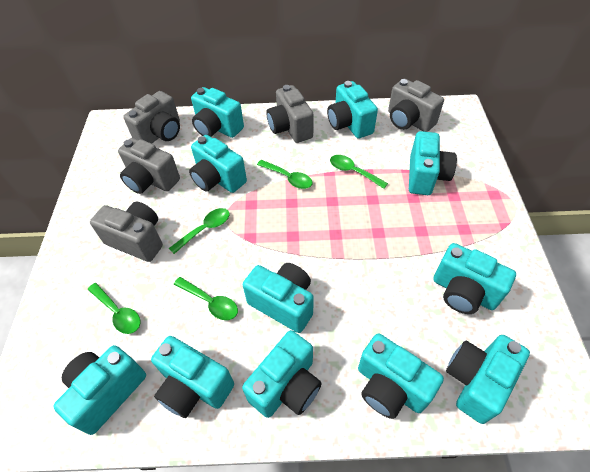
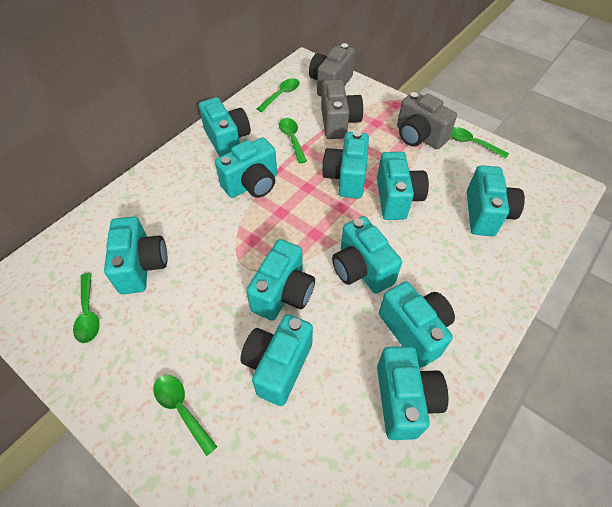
grey camera: 5 -> 3

